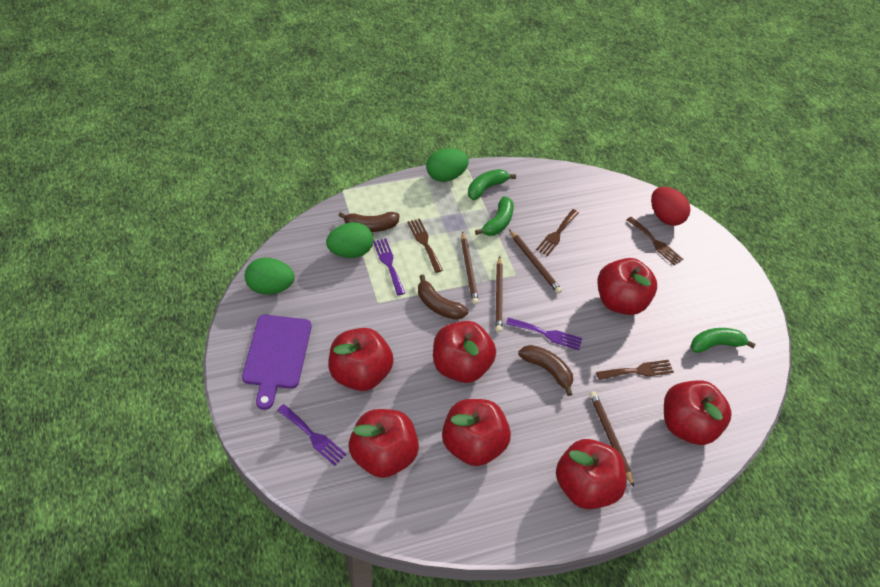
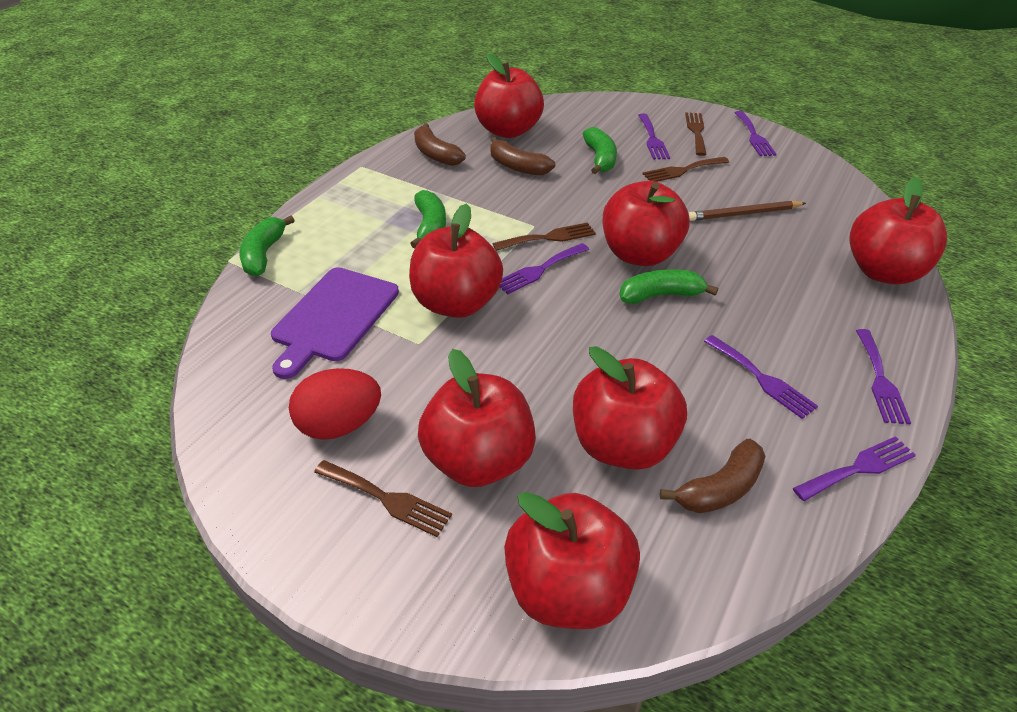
brown pencil: 4 -> 1
green banana: 3 -> 4
green egg: 3 -> 0
purple fork: 3 -> 6

